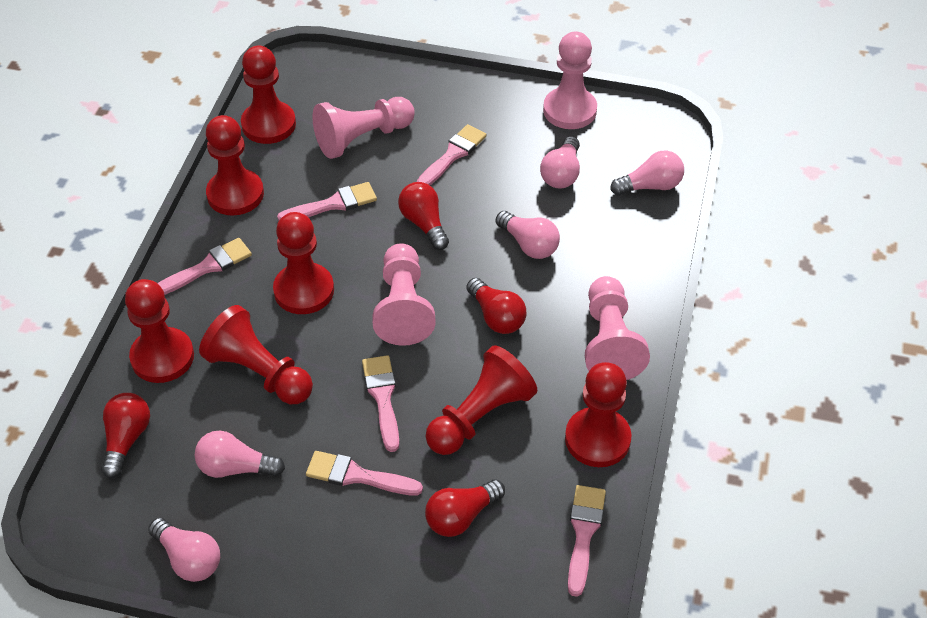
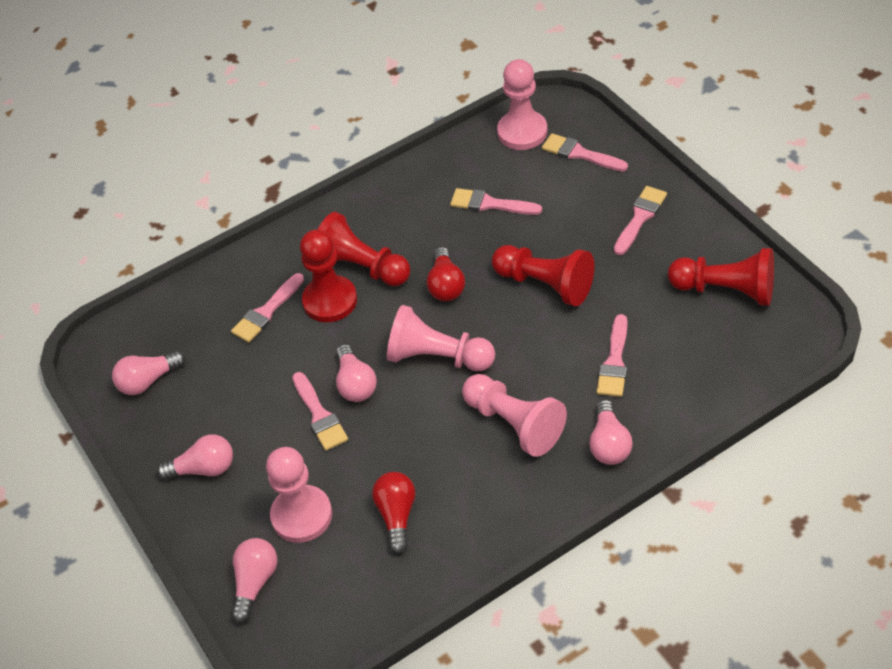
red light bulb: 4 -> 2
red pawn: 7 -> 4

